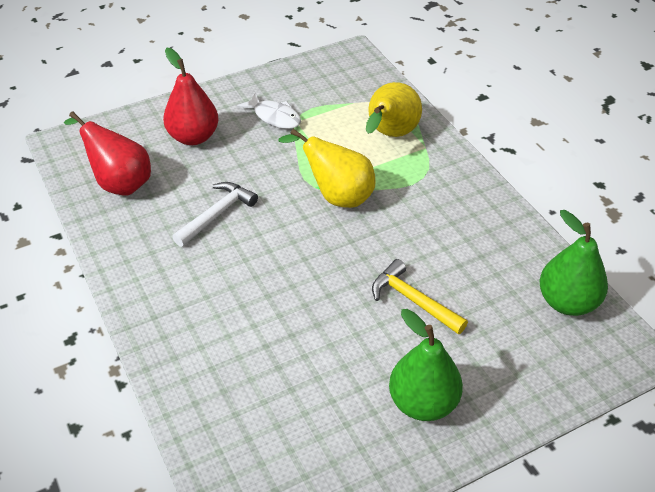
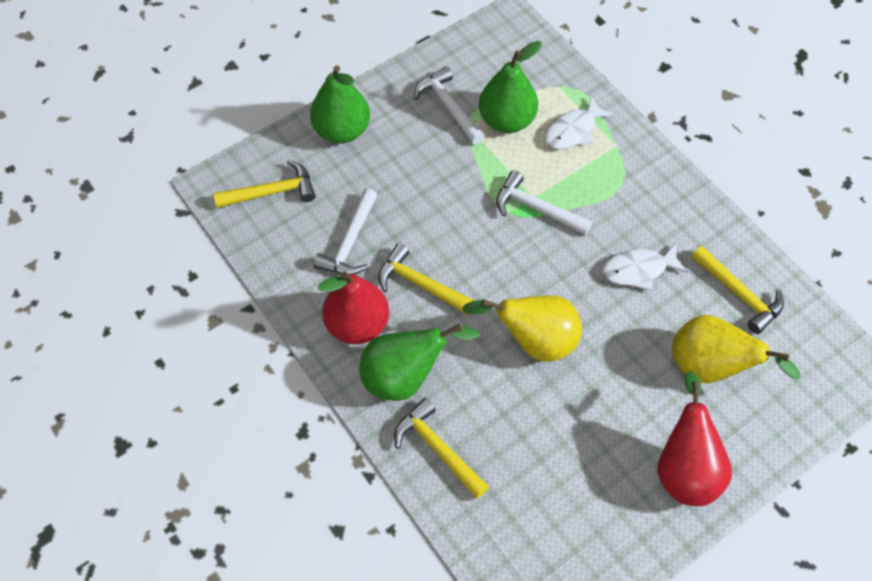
green pear: 2 -> 3
white fish: 1 -> 2
white hammer: 1 -> 3
yellow hammer: 1 -> 4

